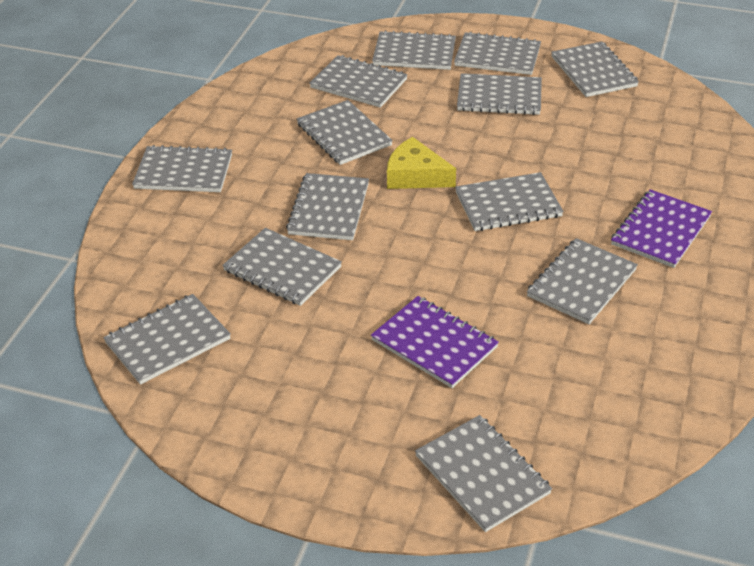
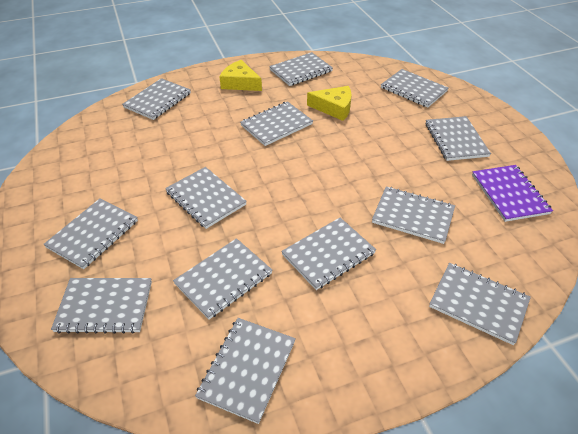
purple notebook: 2 -> 1
yellow cheese: 1 -> 2

